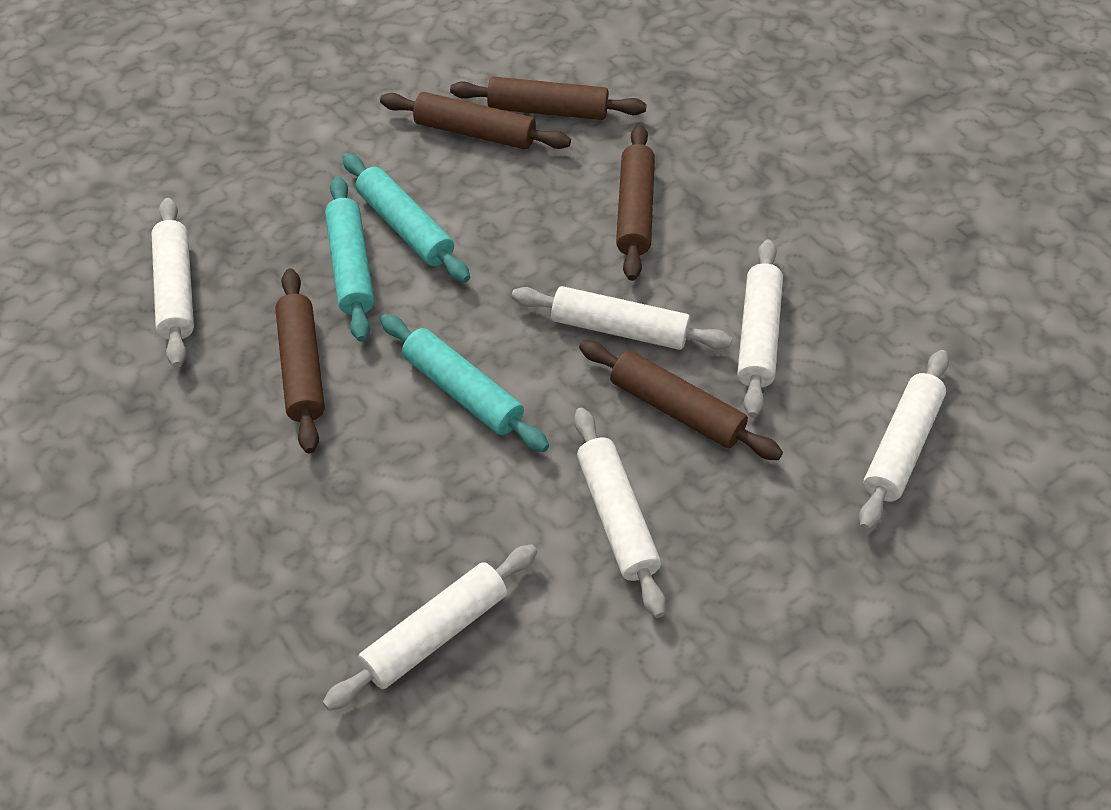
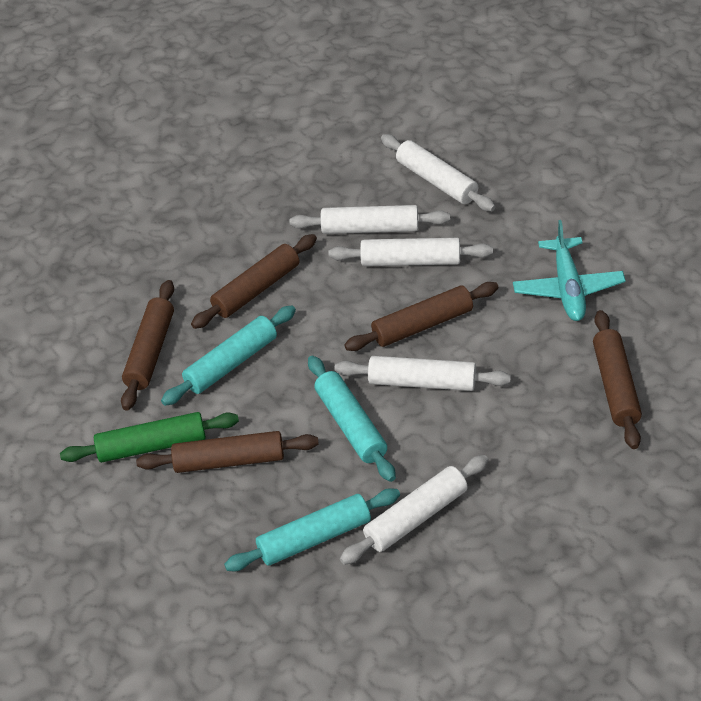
green rolling pin: 0 -> 1
turquoise plane: 0 -> 1
white rolling pin: 6 -> 5

